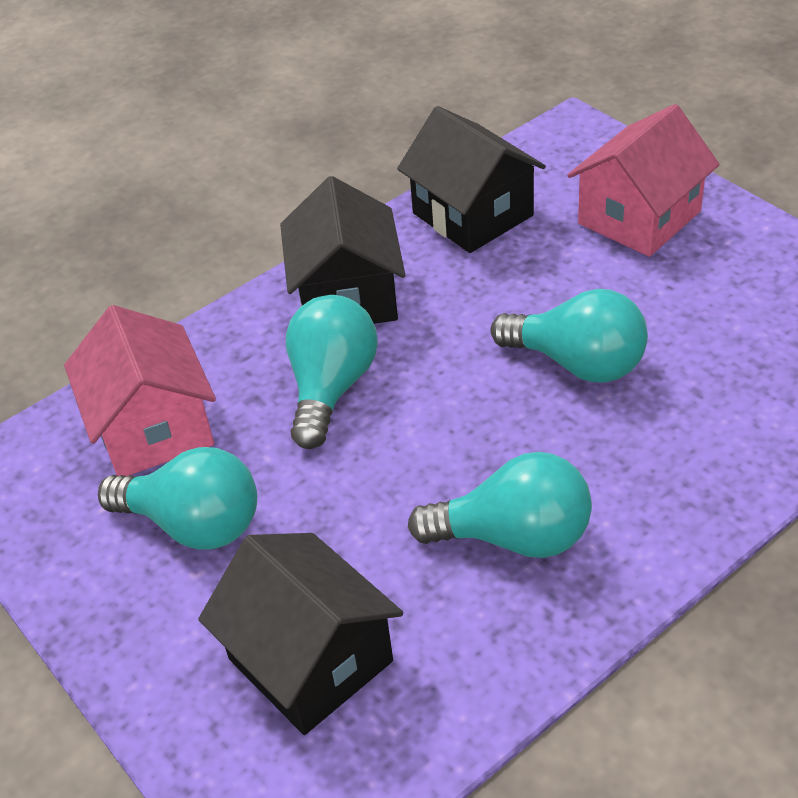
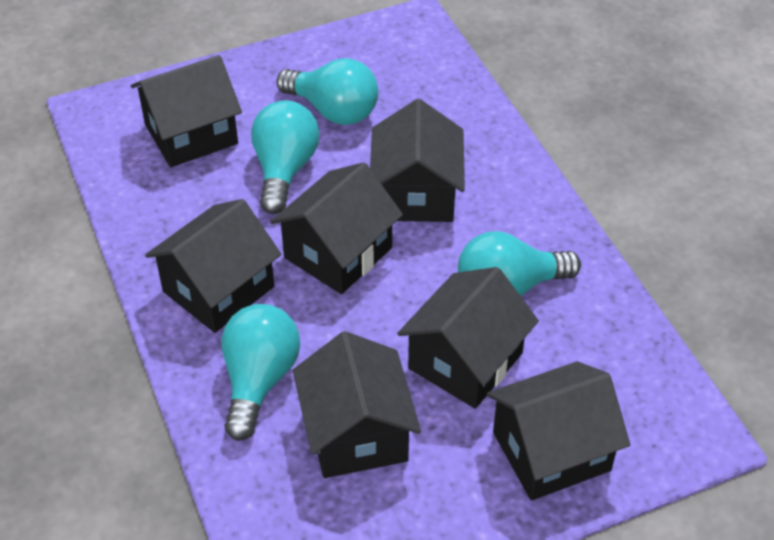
black house: 3 -> 7
pink house: 2 -> 0

